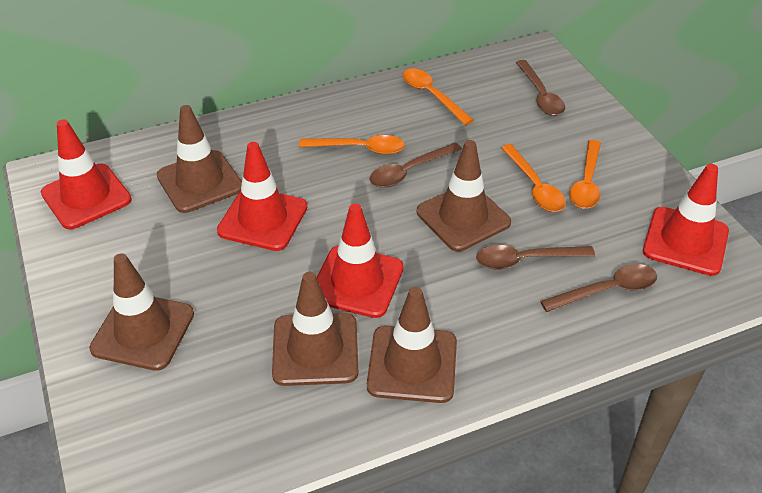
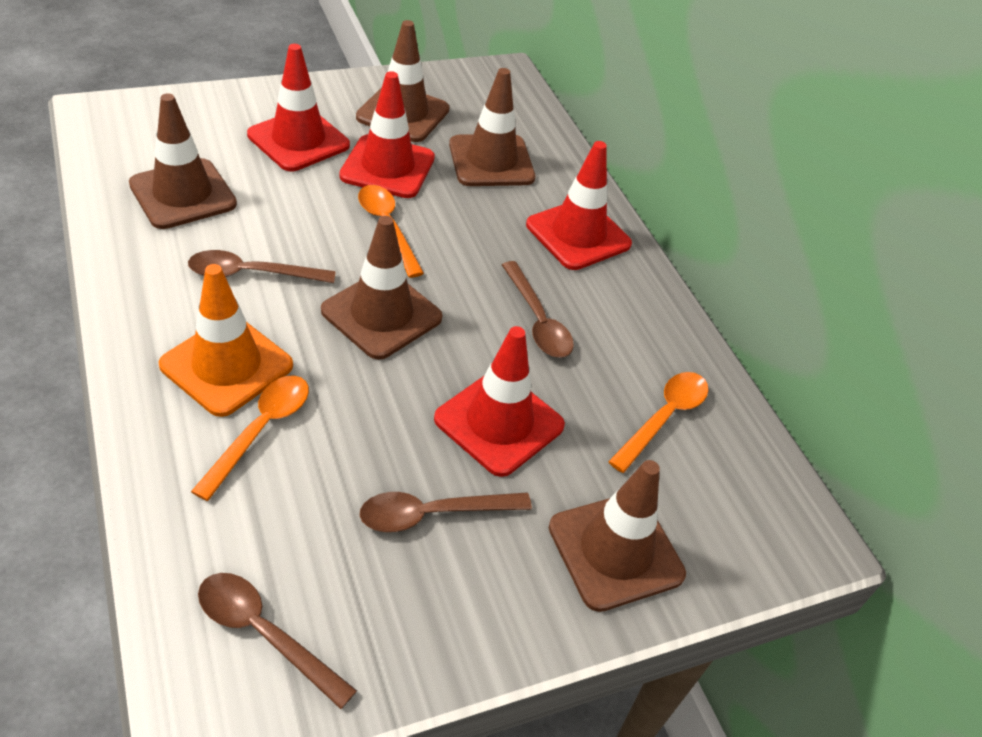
orange spoon: 4 -> 3
orange traffic cone: 0 -> 1

